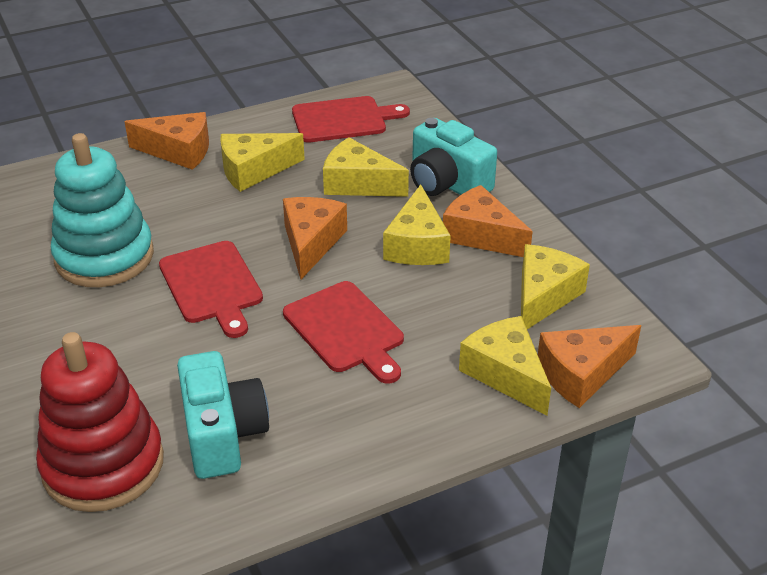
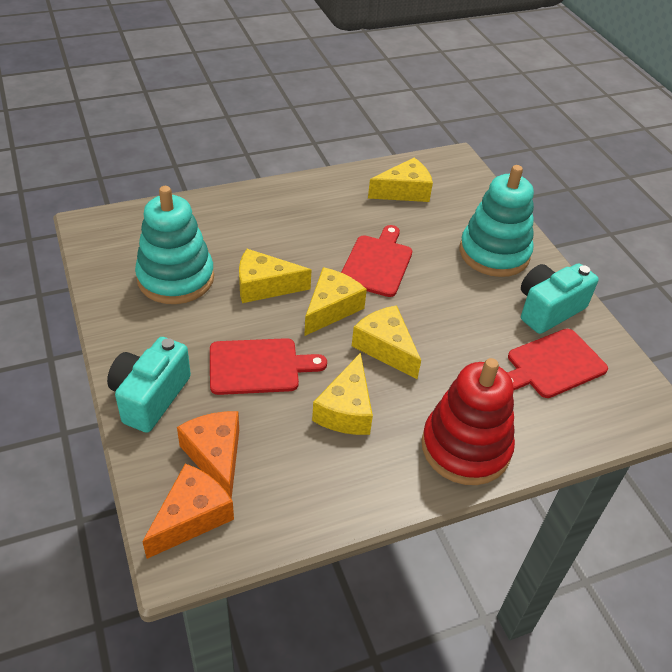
orange cheese: 4 -> 2
turquoise stacking toy: 1 -> 2

